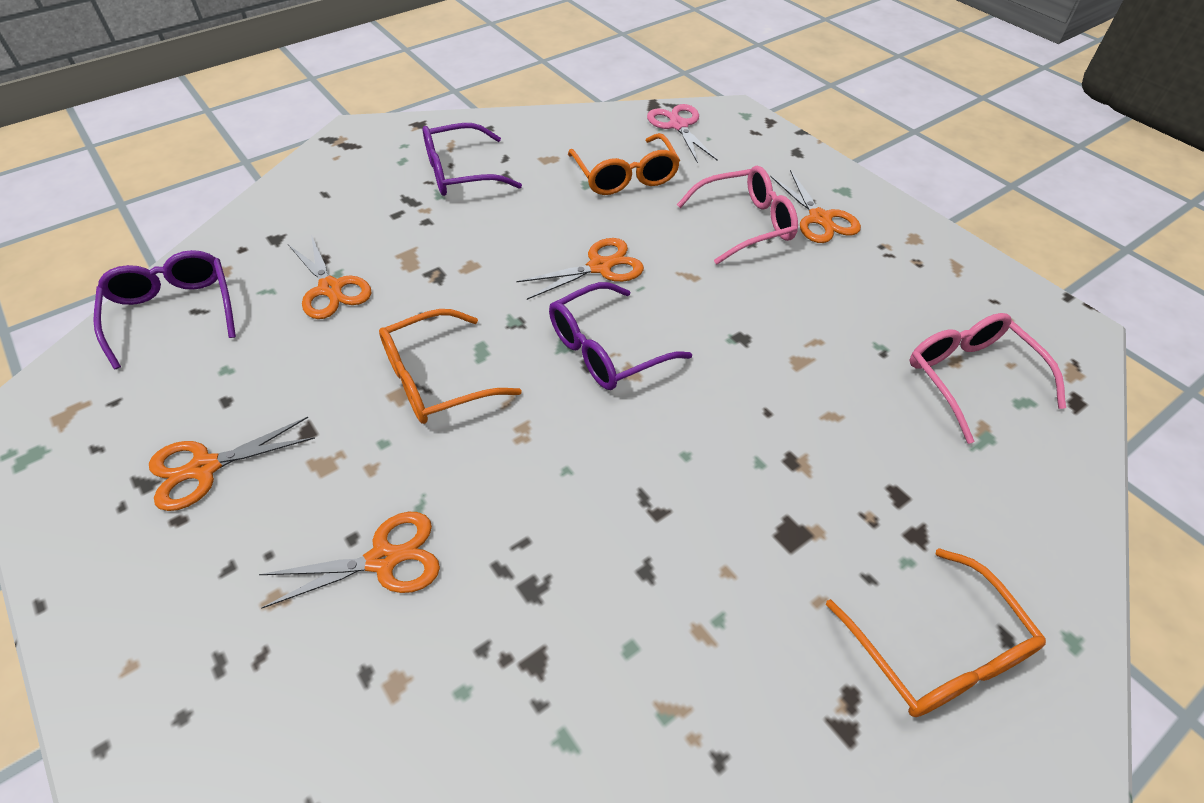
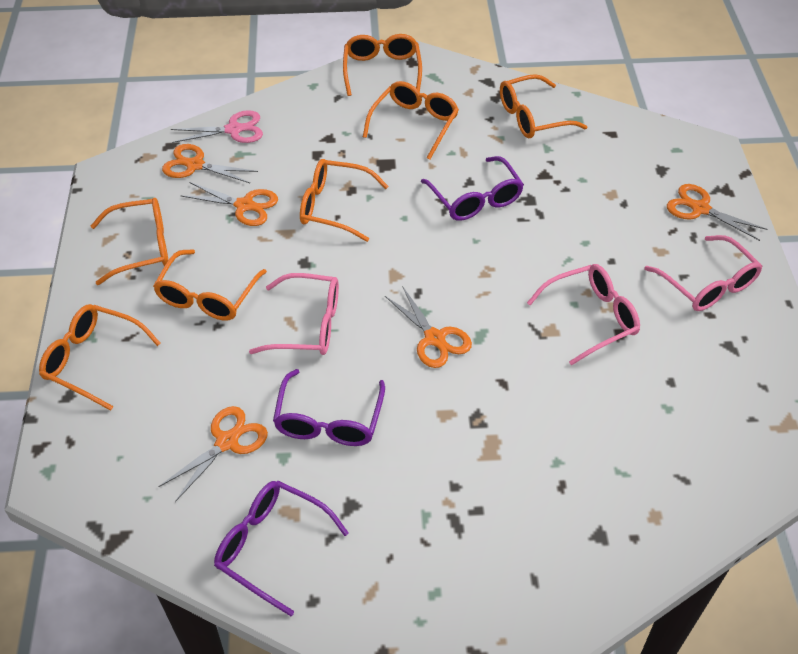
orange glasses: 3 -> 7
pink glasses: 2 -> 3

